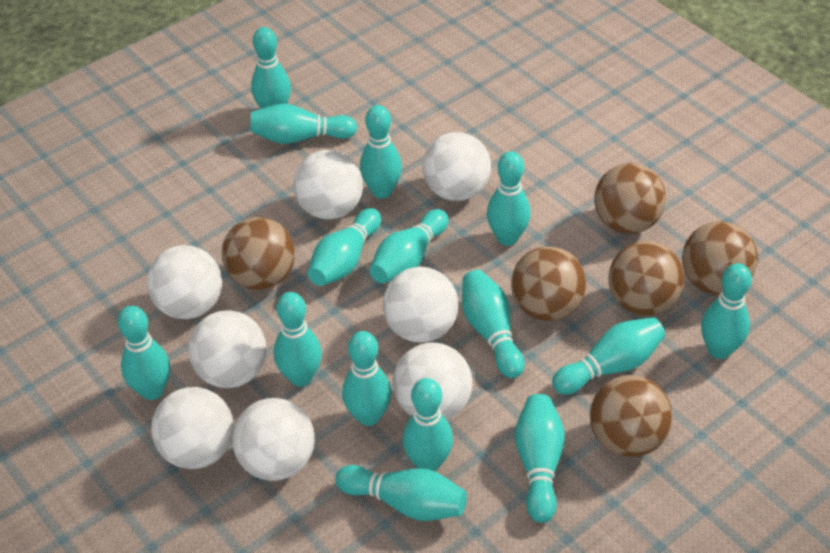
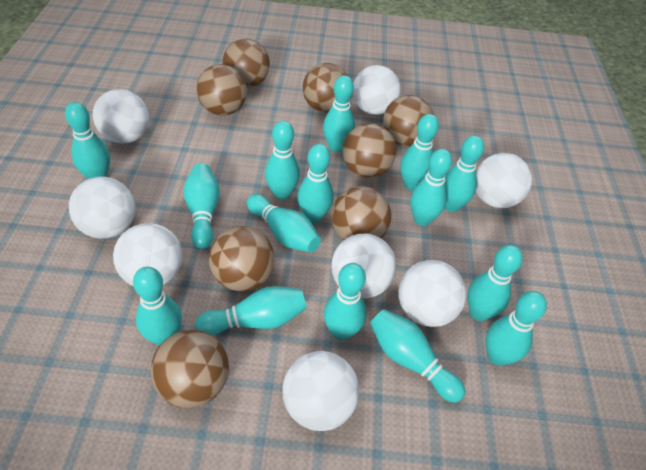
brown ball: 6 -> 8

